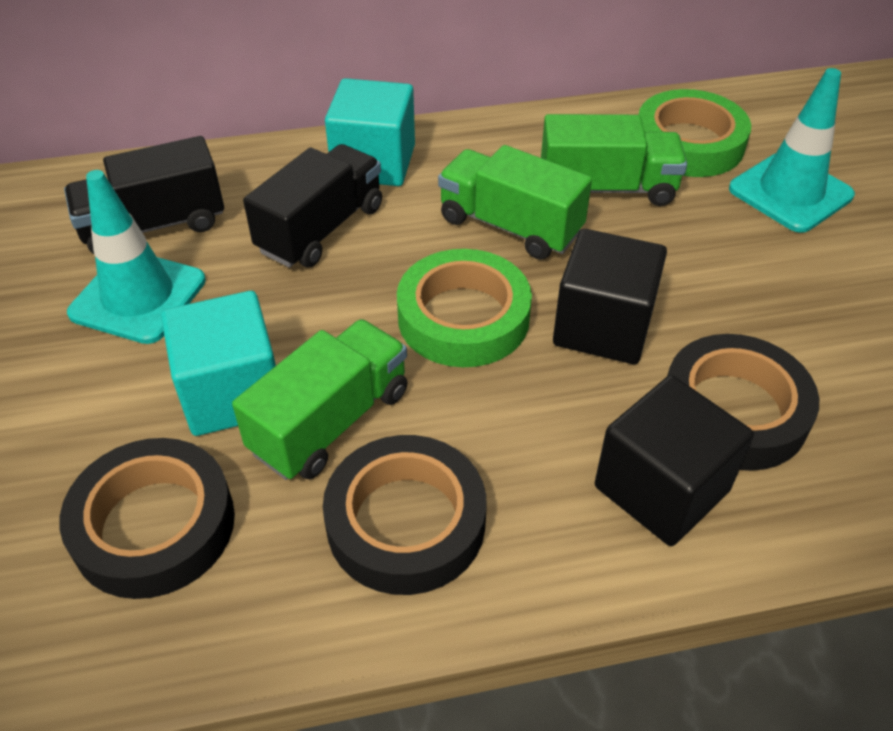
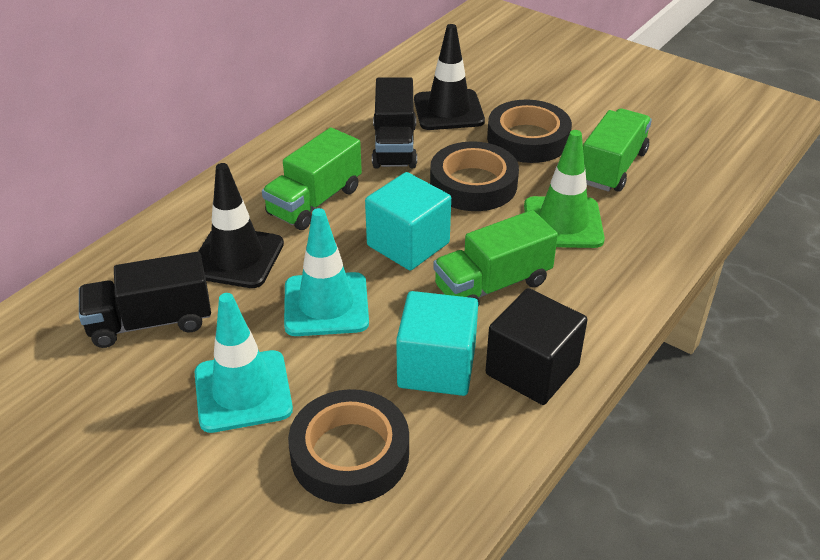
black cube: 2 -> 1
black traffic cone: 0 -> 2
green tape: 2 -> 0
green traffic cone: 0 -> 1

